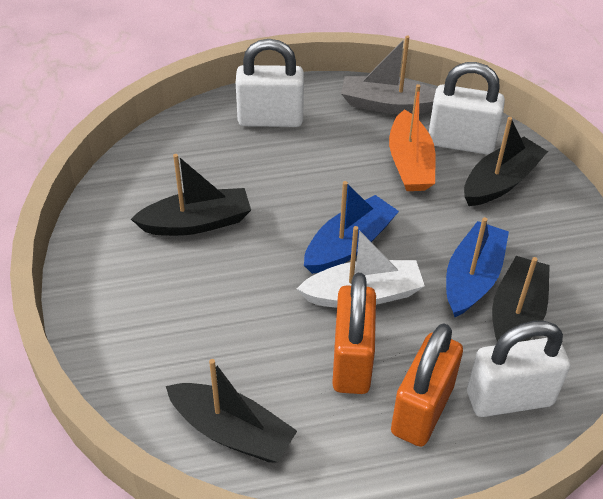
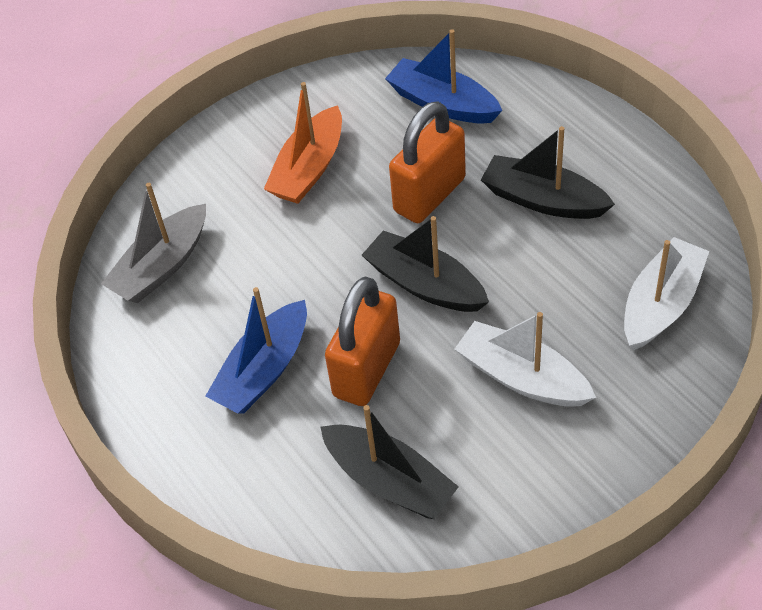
black boat: 4 -> 3
white boat: 1 -> 2
white padlock: 3 -> 0

